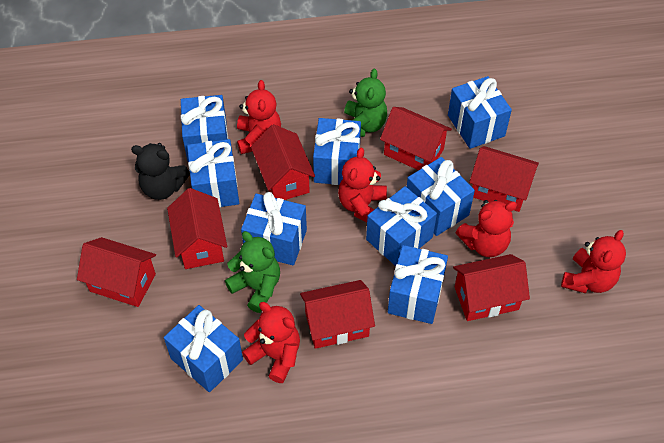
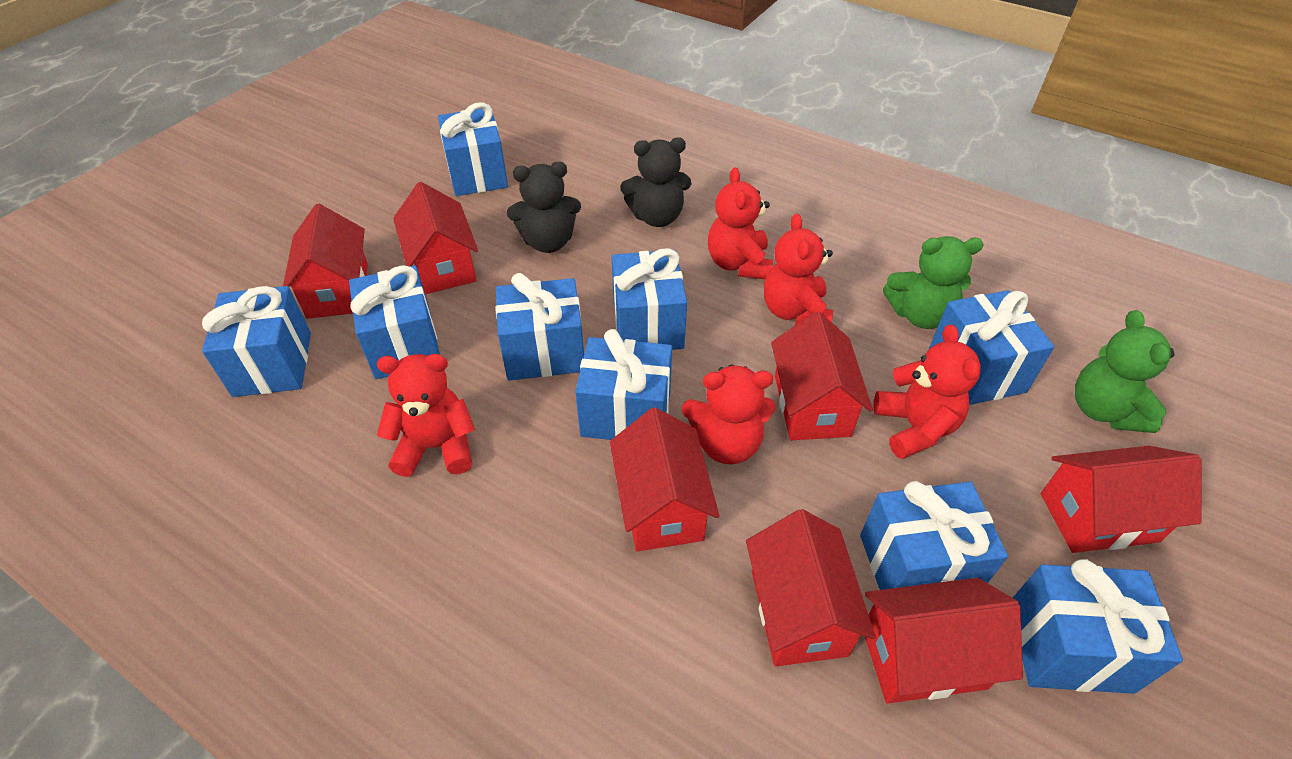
black teddy bear: 1 -> 2

